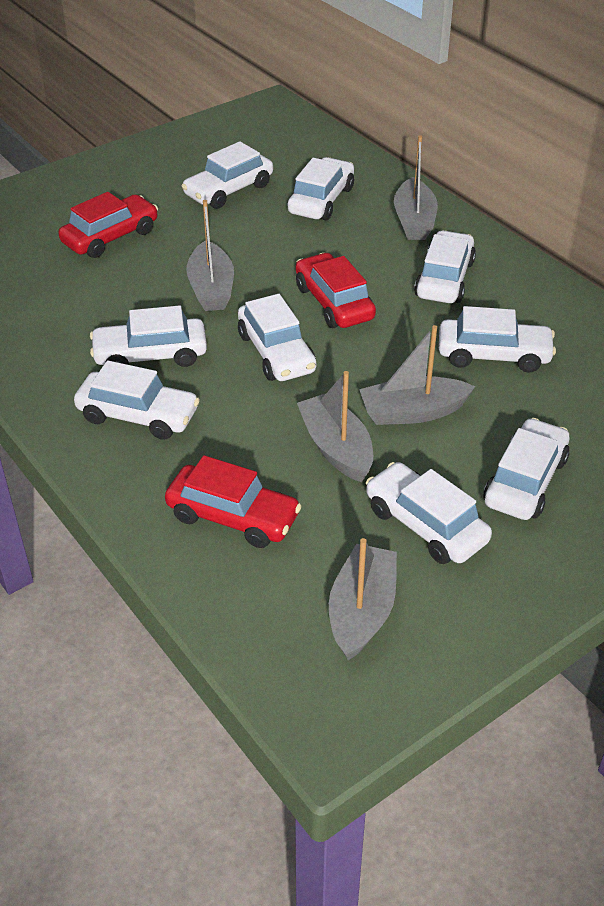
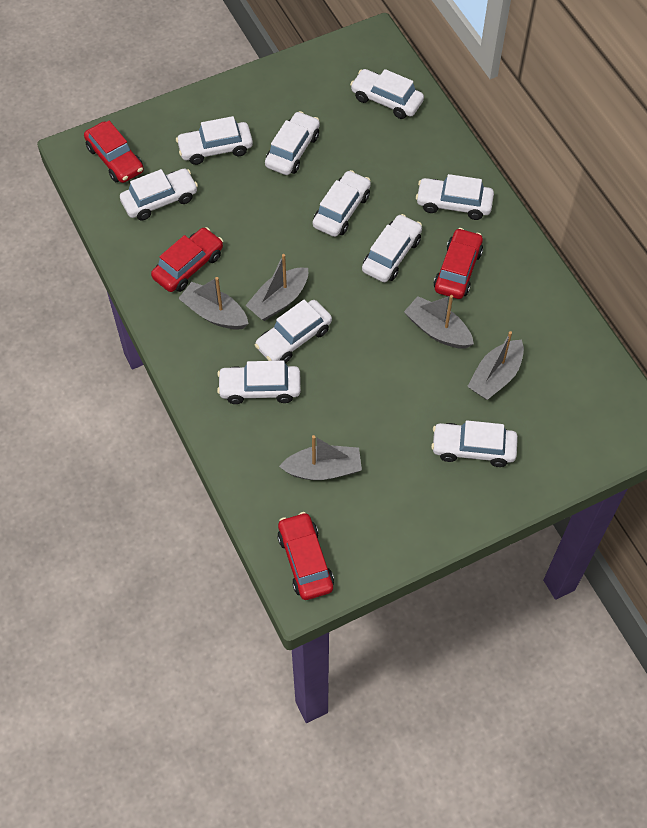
red car: 3 -> 4
white car: 9 -> 10

